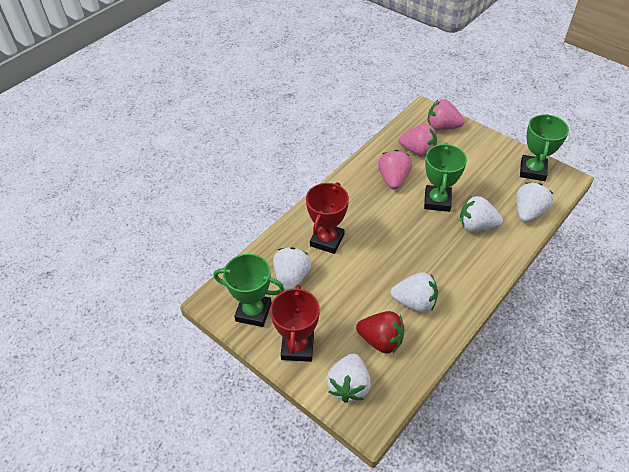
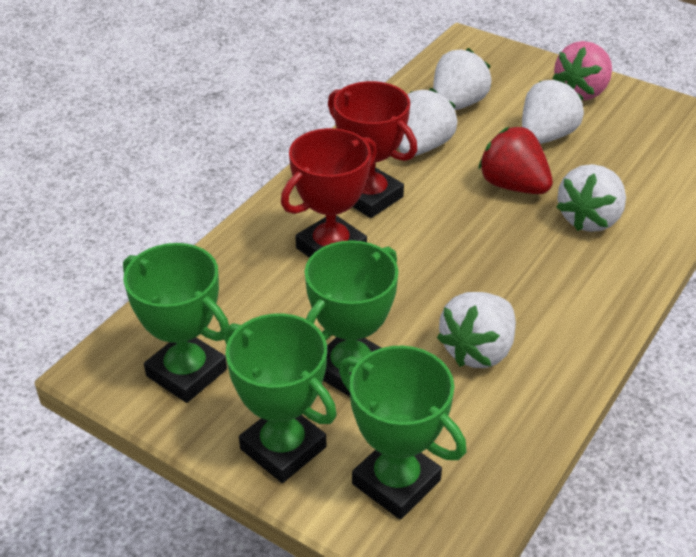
green trophy: 3 -> 4
pink strawberry: 3 -> 1

